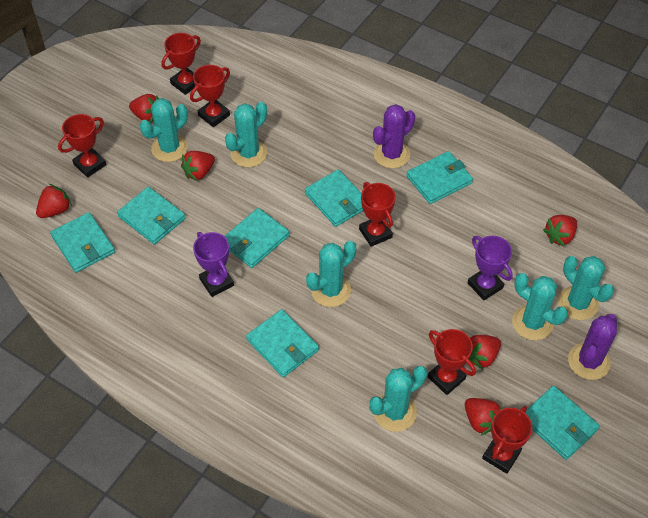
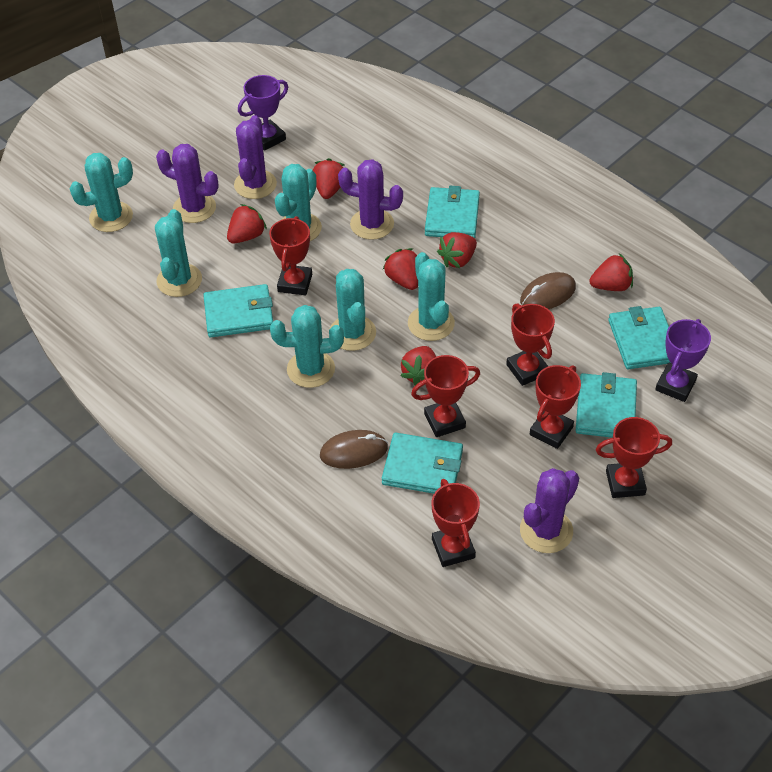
brown mouse: 0 -> 2
purple cactus: 2 -> 4
turquoise wallet: 7 -> 5

